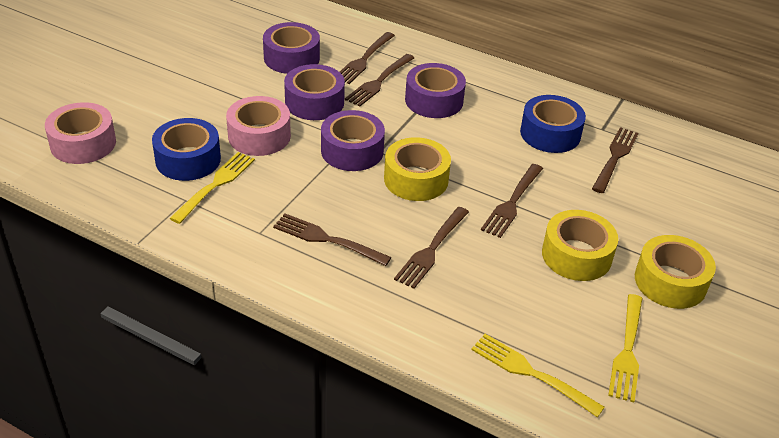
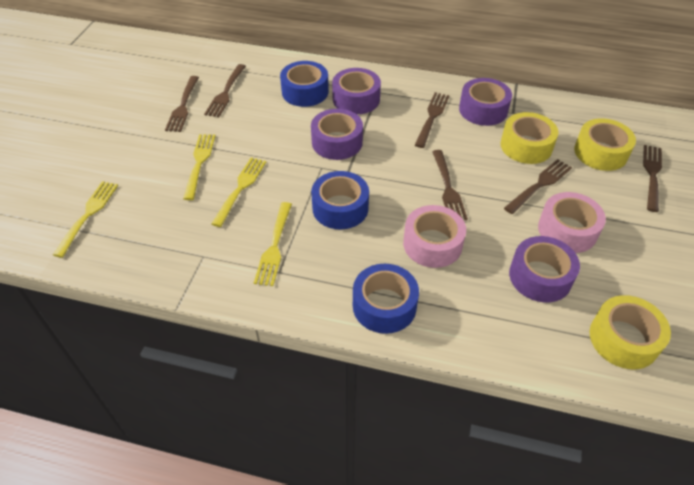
blue tape: 2 -> 3
yellow fork: 3 -> 4

